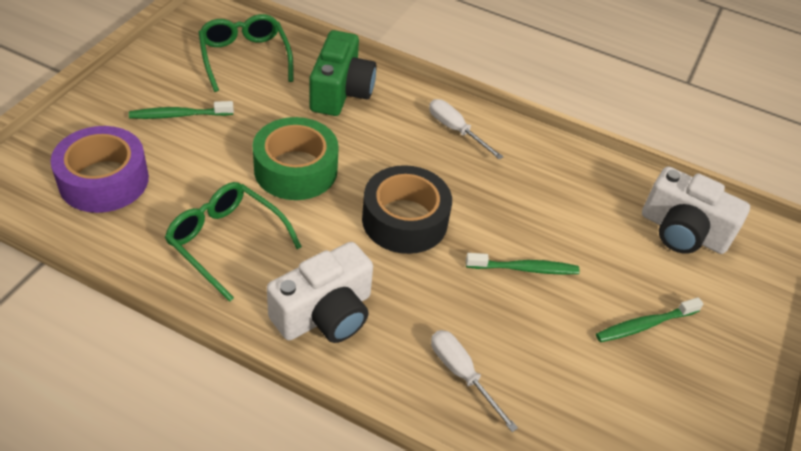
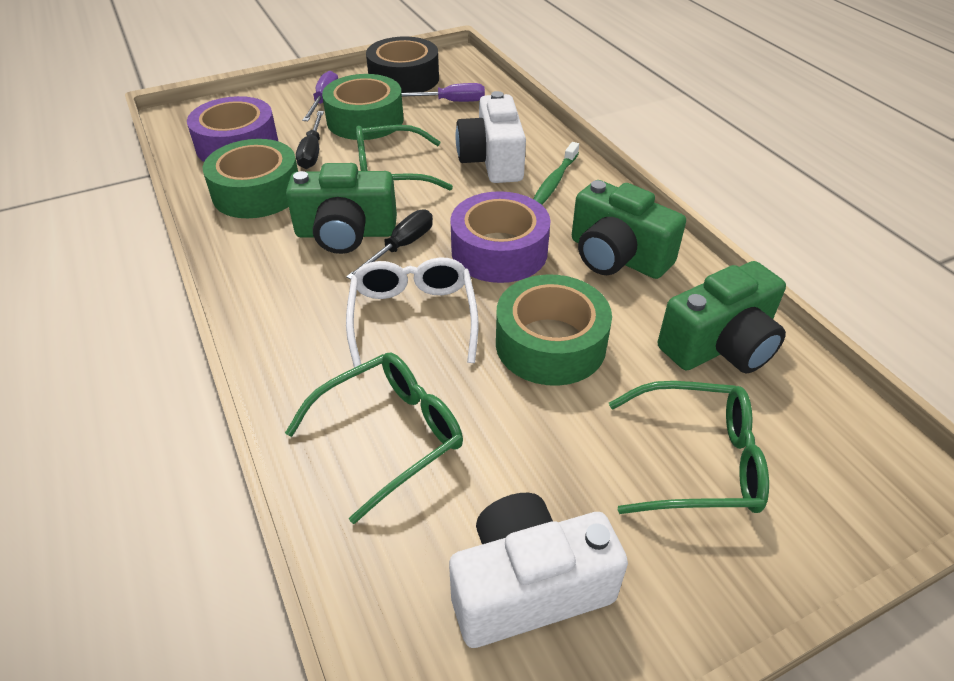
black screwdriver: 0 -> 2
green camera: 1 -> 3
green glasses: 2 -> 3
green tape: 1 -> 3
green toothbrush: 3 -> 1
purple screwdriver: 0 -> 2
purple tape: 1 -> 2
white glasses: 0 -> 1
white screwdriver: 2 -> 0

